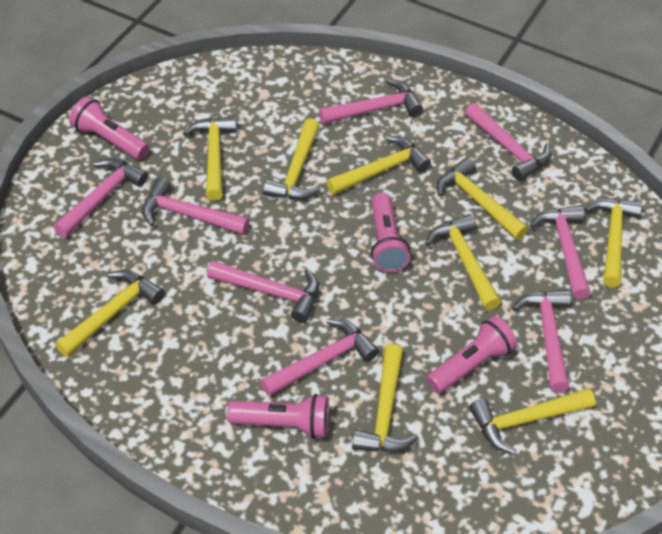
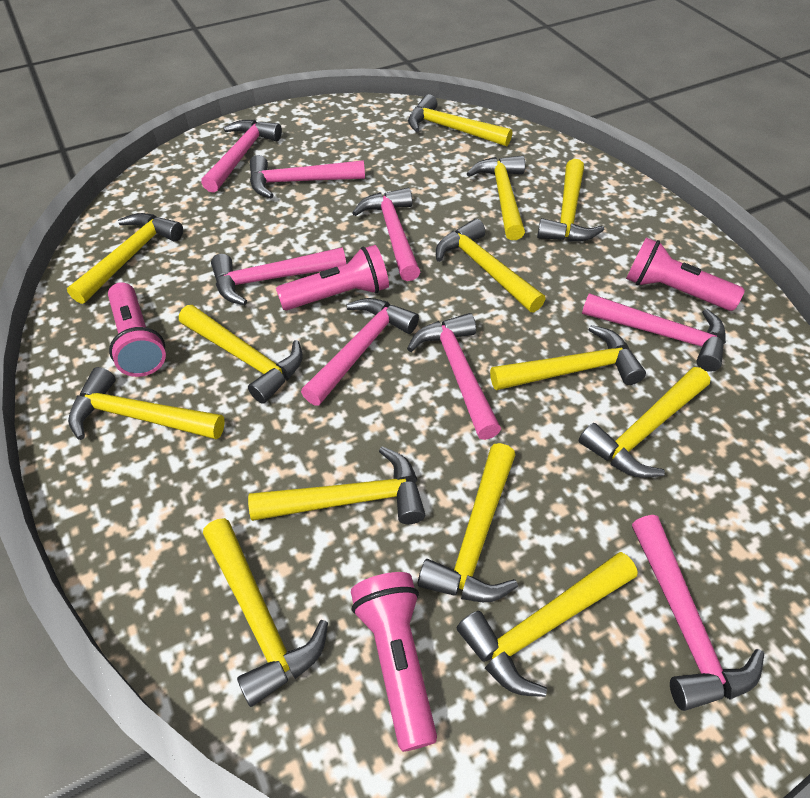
yellow hammer: 9 -> 13

